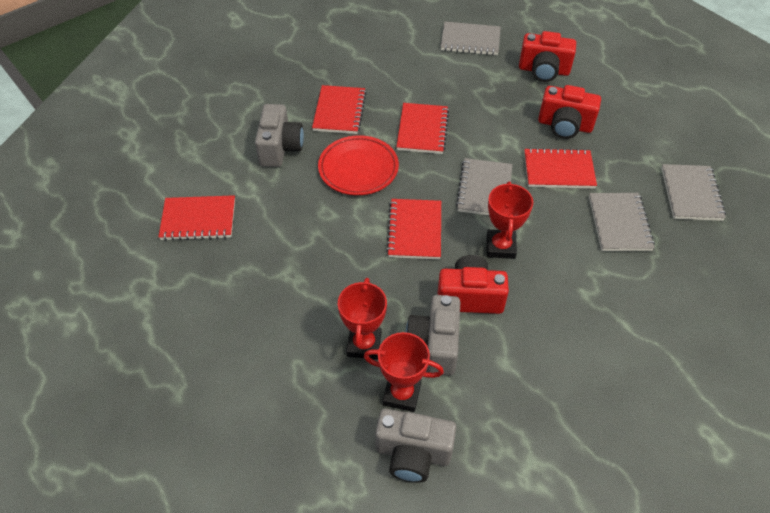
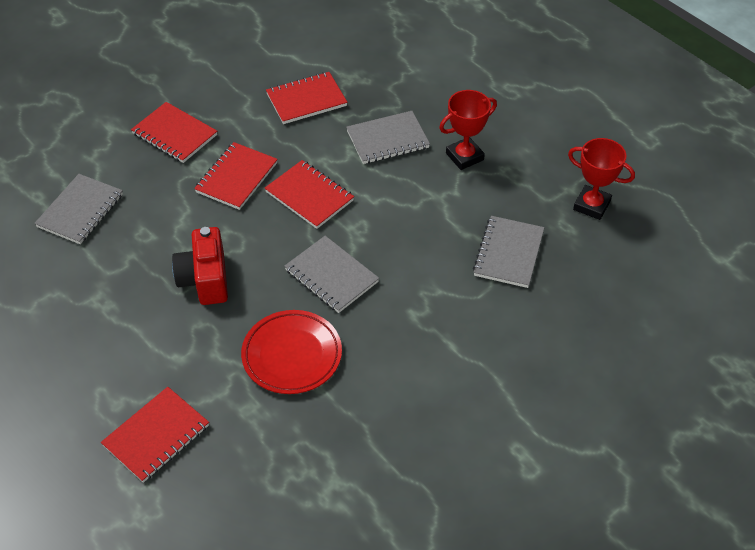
grey camera: 3 -> 0
red camera: 3 -> 1
red trophy: 3 -> 2

